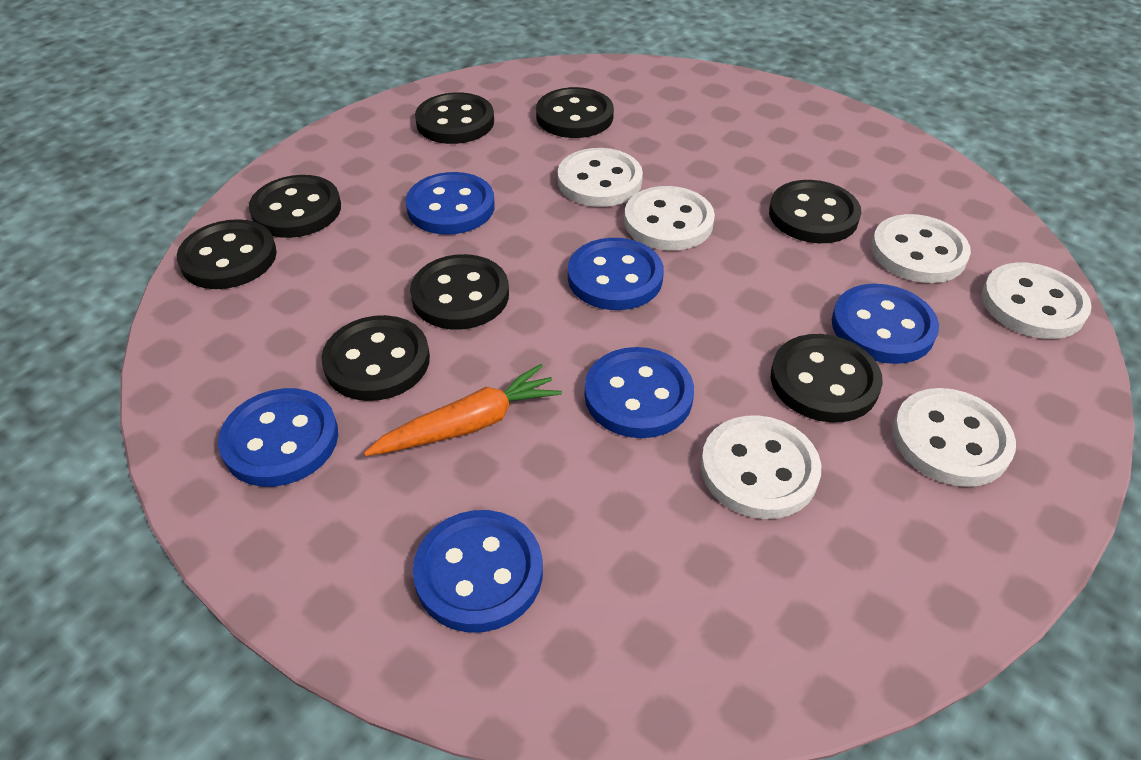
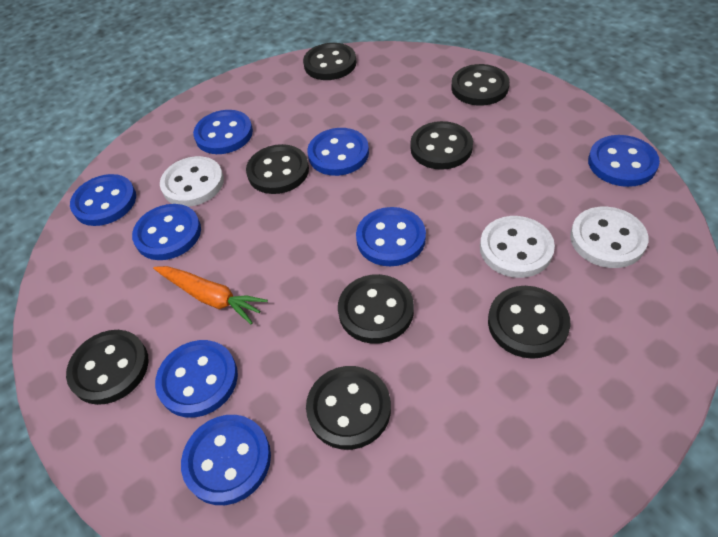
blue button: 6 -> 8
white button: 6 -> 3

